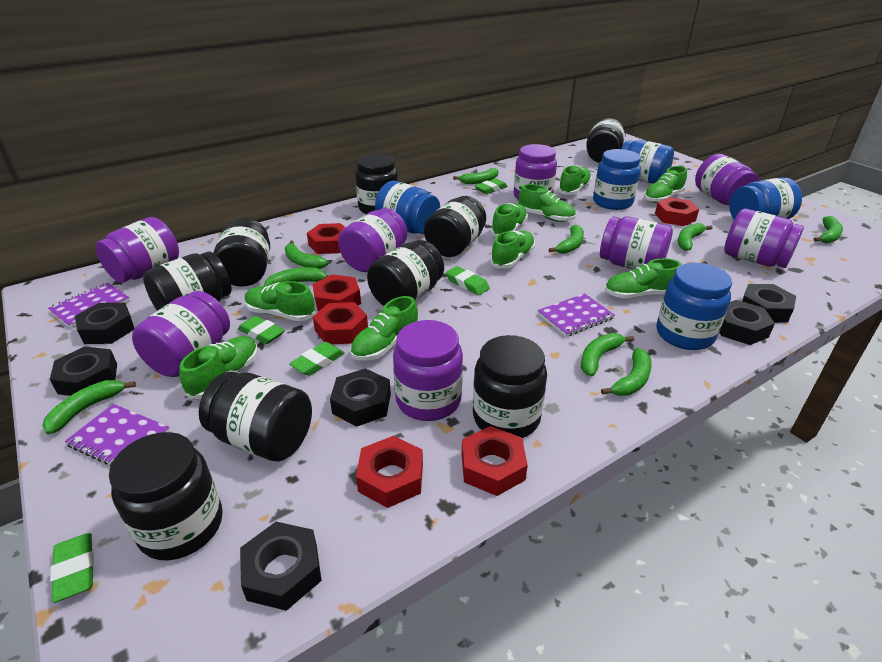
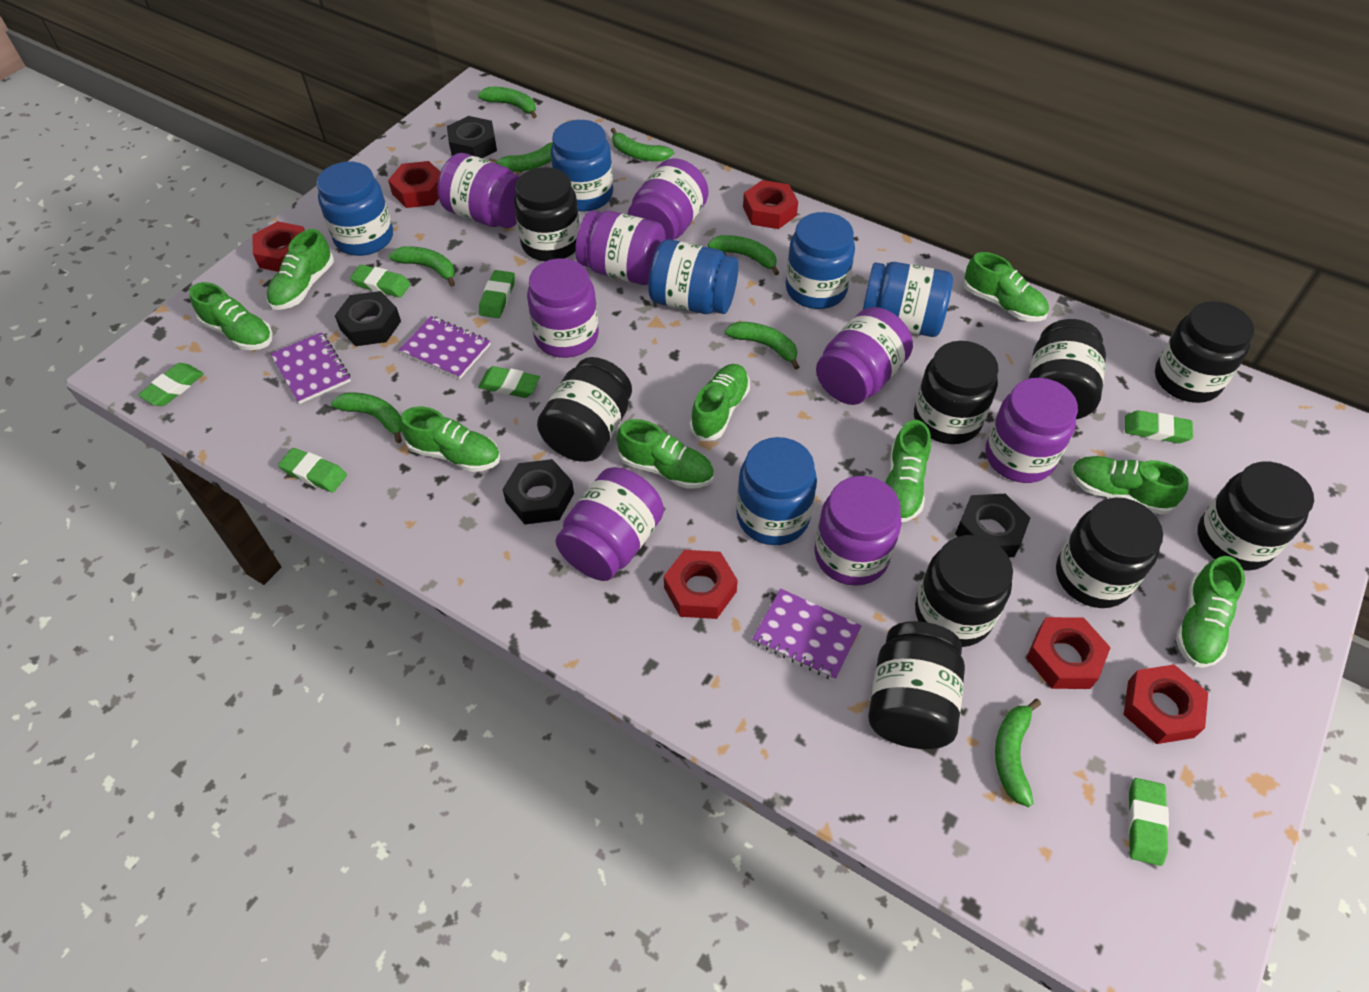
black nut: 6 -> 4
blue jar: 5 -> 6
green banana: 9 -> 8
green eraser: 5 -> 7

